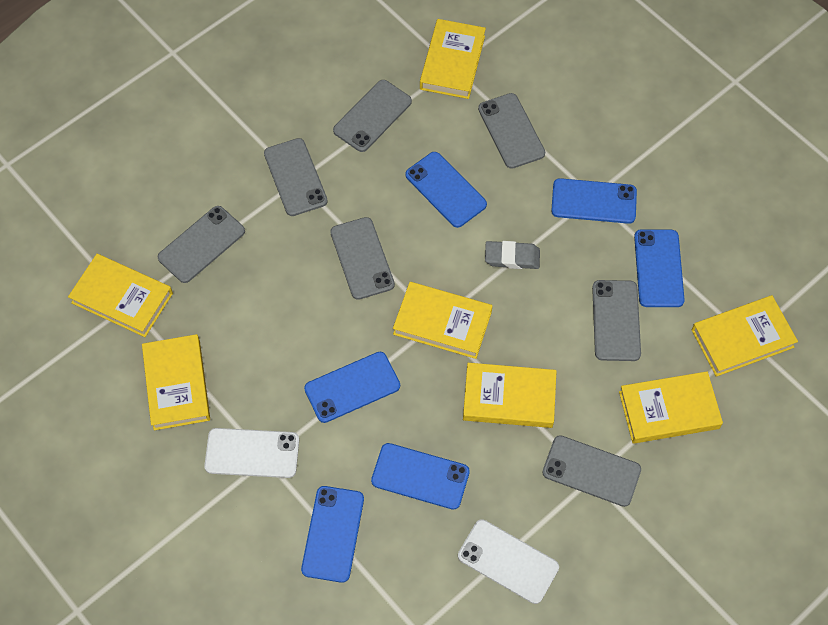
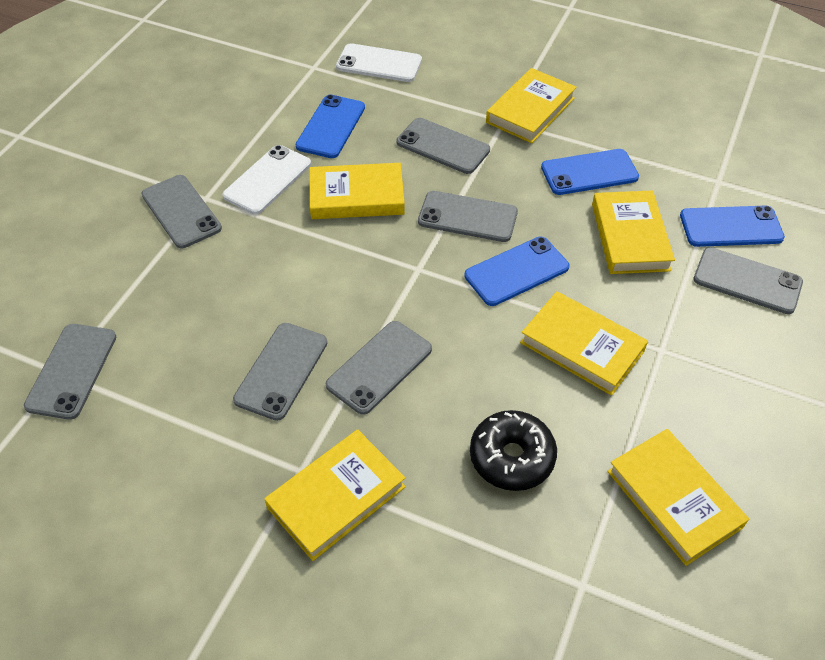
black donut: 0 -> 1
blue phone: 6 -> 4
grey eraser: 1 -> 0
yellow book: 7 -> 6

